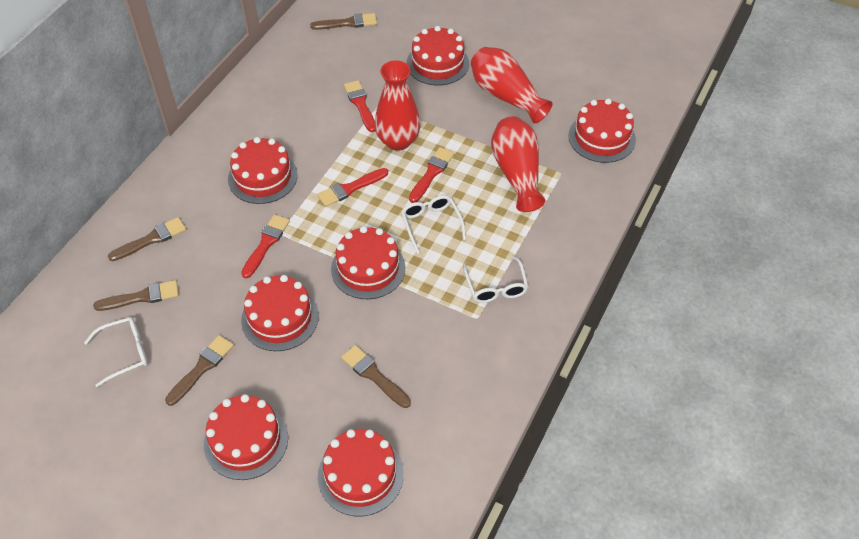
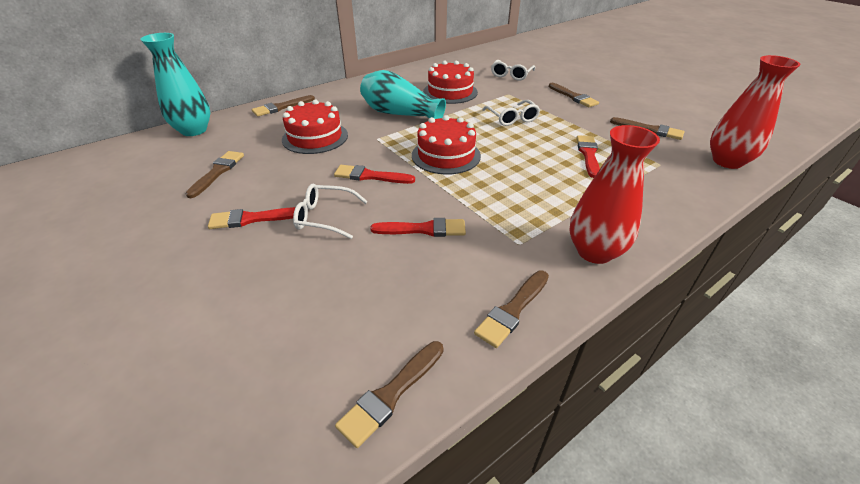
brown brush: 5 -> 6
red cake: 7 -> 3
red vase: 3 -> 2
turquoise vase: 0 -> 2

